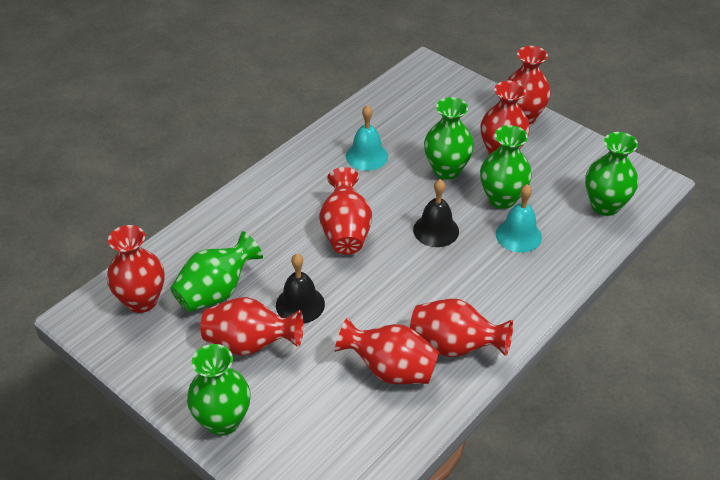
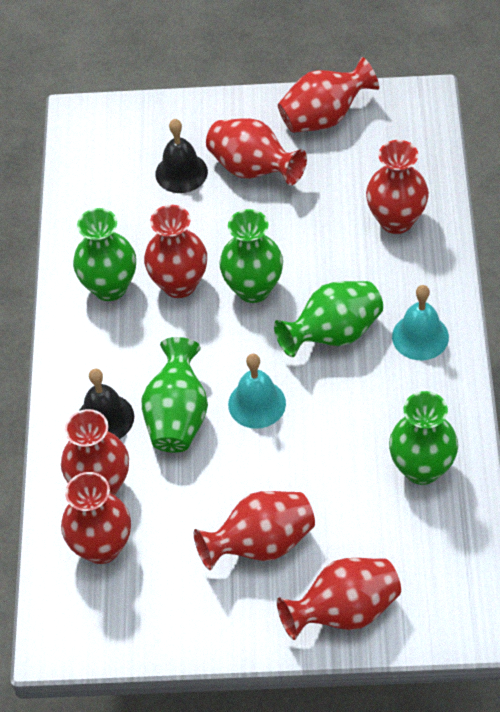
red vase: 7 -> 8

